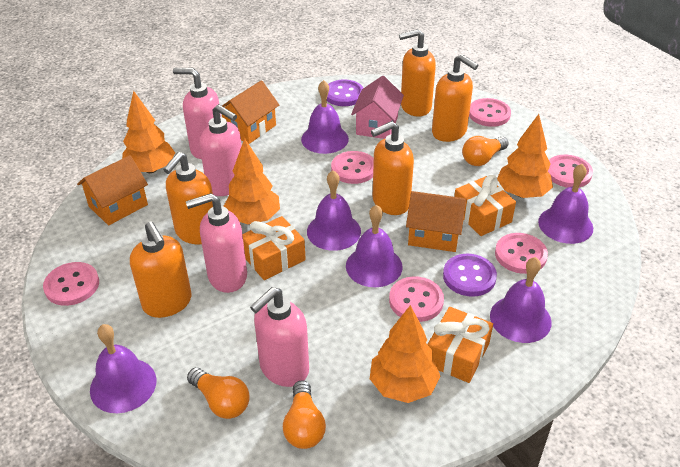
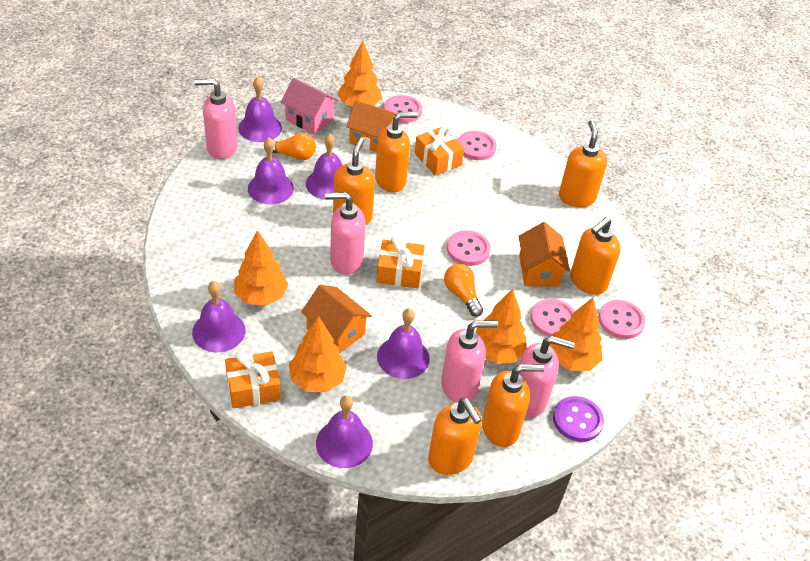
orange light bulb: 3 -> 2
orange soap dispenser: 5 -> 6
orange tree: 4 -> 5
pink button: 6 -> 5
purple button: 2 -> 1

